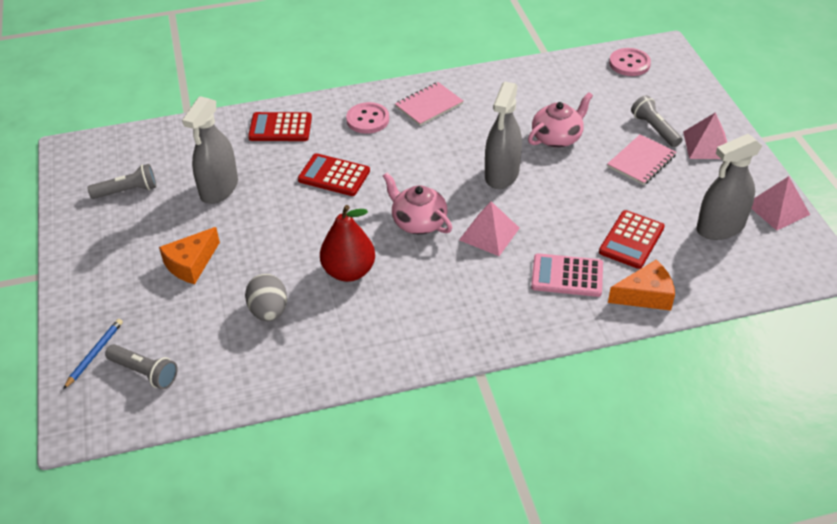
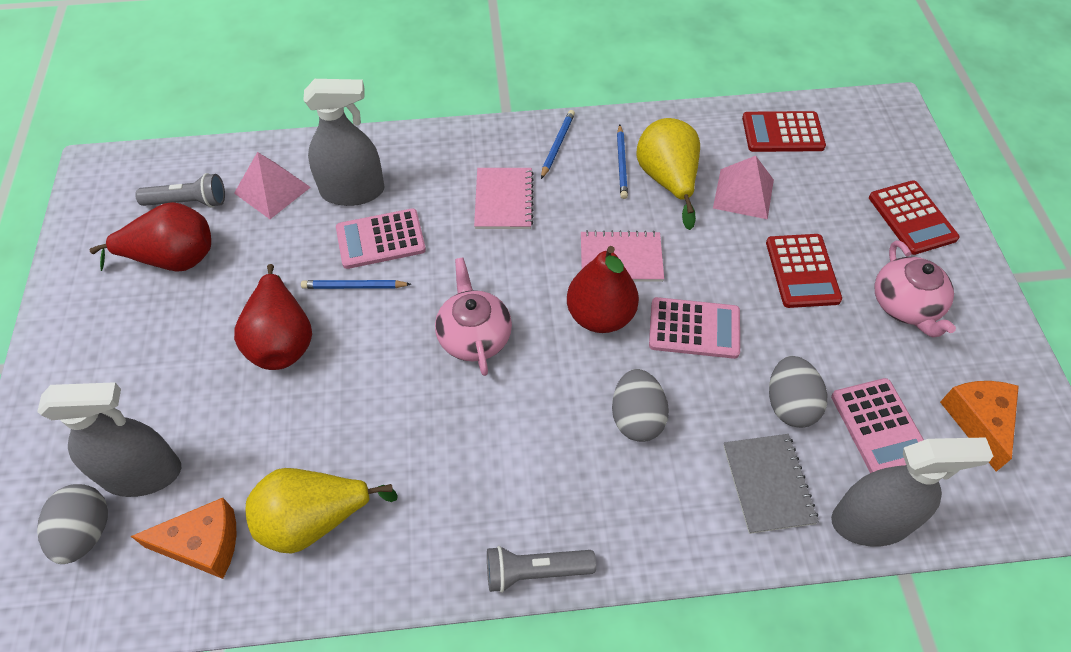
blue pencil: 1 -> 3
grey egg: 1 -> 3
grey flashlight: 3 -> 2
grey notebook: 0 -> 1
pink button: 2 -> 0
pink calculator: 1 -> 3
pink pyramid: 3 -> 2
red pear: 1 -> 3
yellow pear: 0 -> 2

